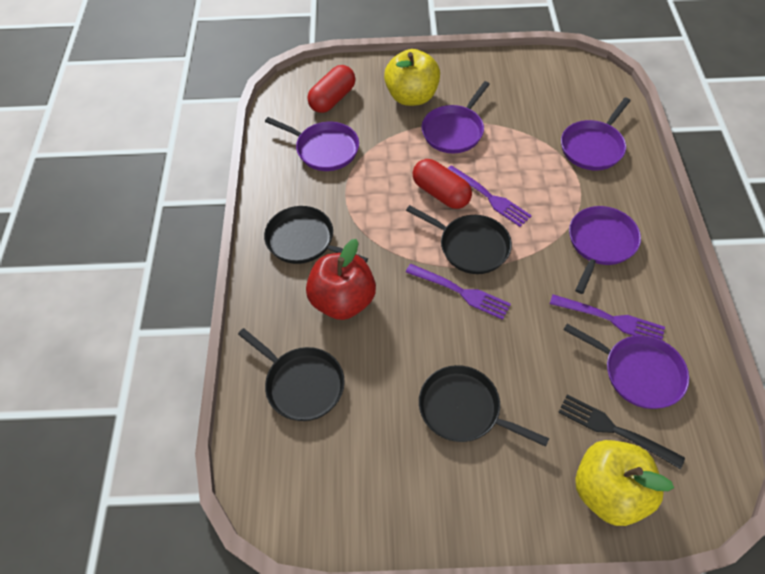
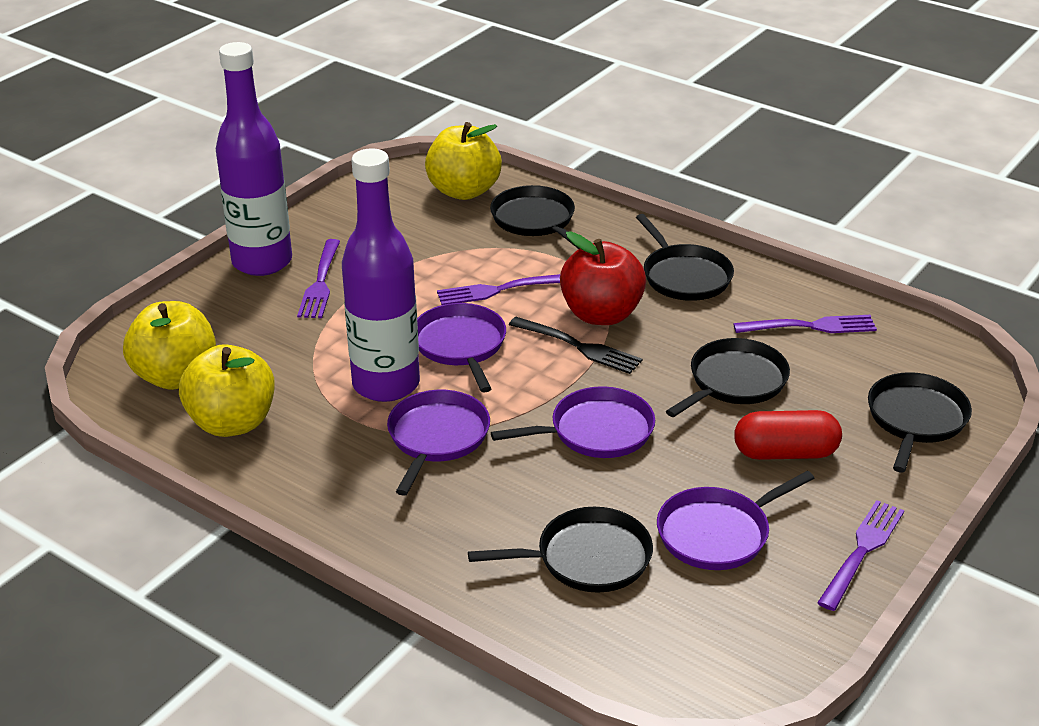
black pan: 4 -> 5
purple bottle: 0 -> 2
purple fork: 3 -> 4
purple pan: 5 -> 4
red capsule: 2 -> 1
yellow apple: 2 -> 3

